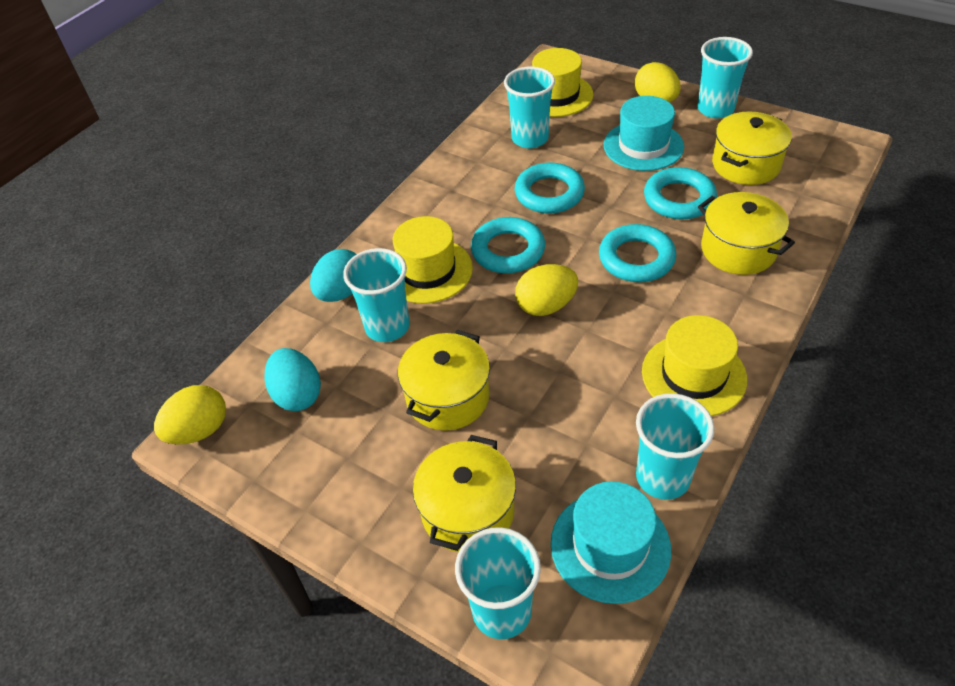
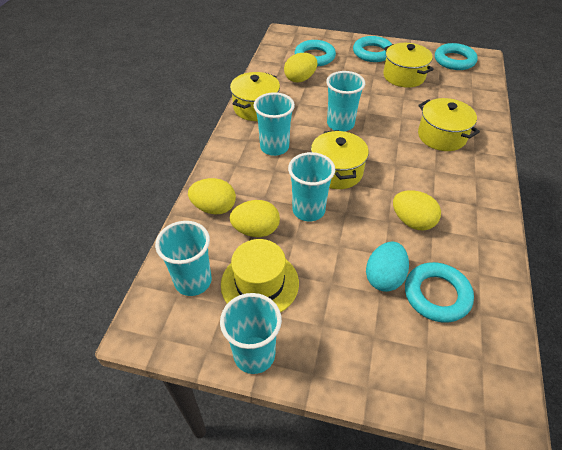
turquoise egg: 2 -> 1
turquoise hat: 2 -> 0
yellow egg: 3 -> 4
yellow hat: 3 -> 1

